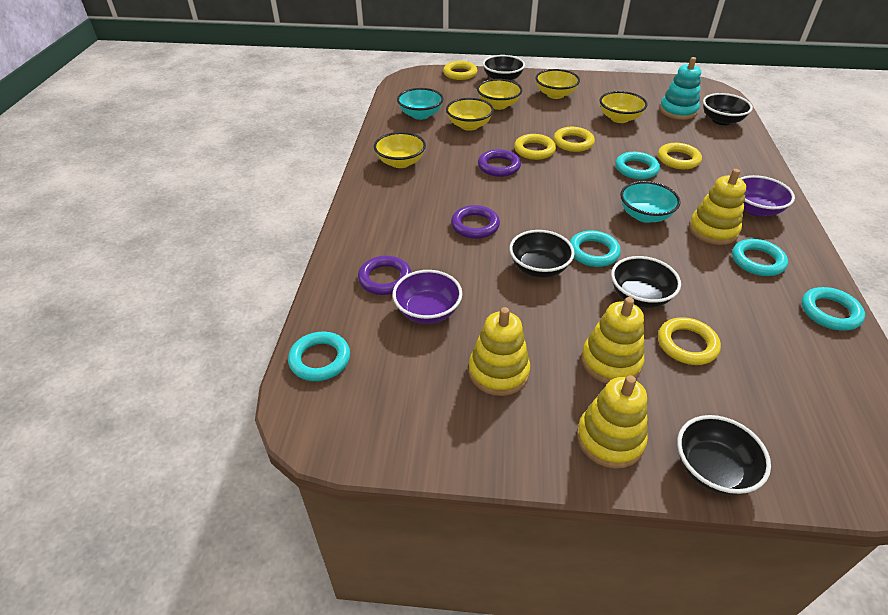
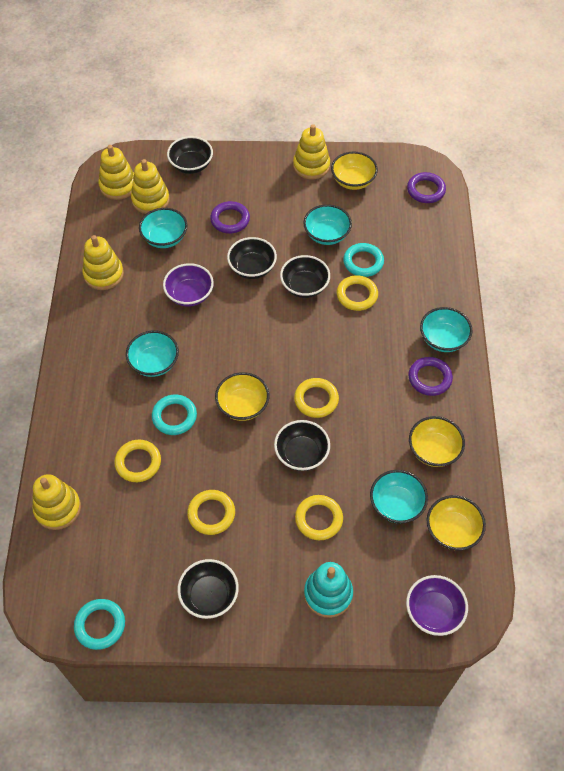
turquoise bowl: 2 -> 5
turquoise ring: 5 -> 3
yellow bowl: 5 -> 4
yellow stacking toy: 4 -> 5

